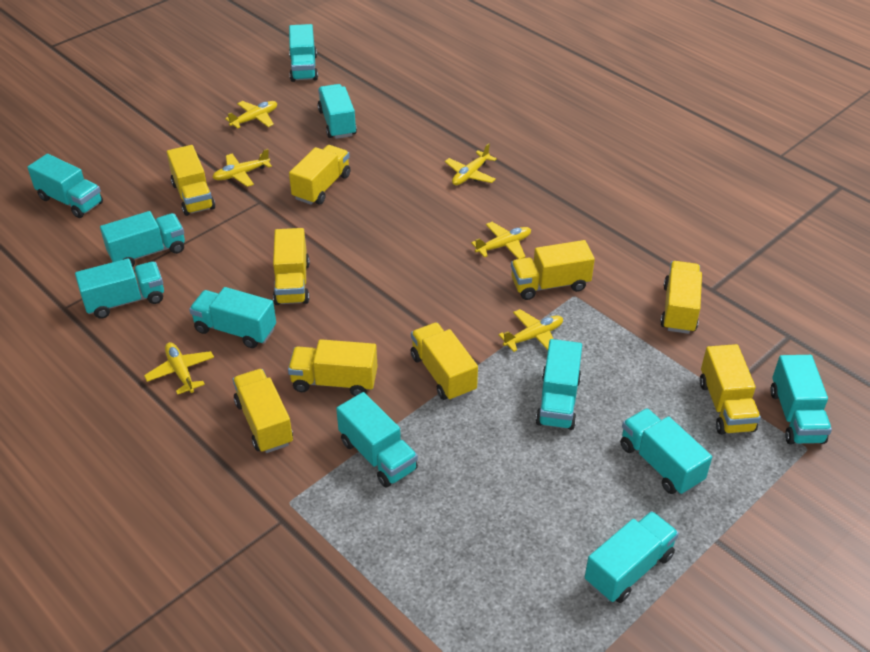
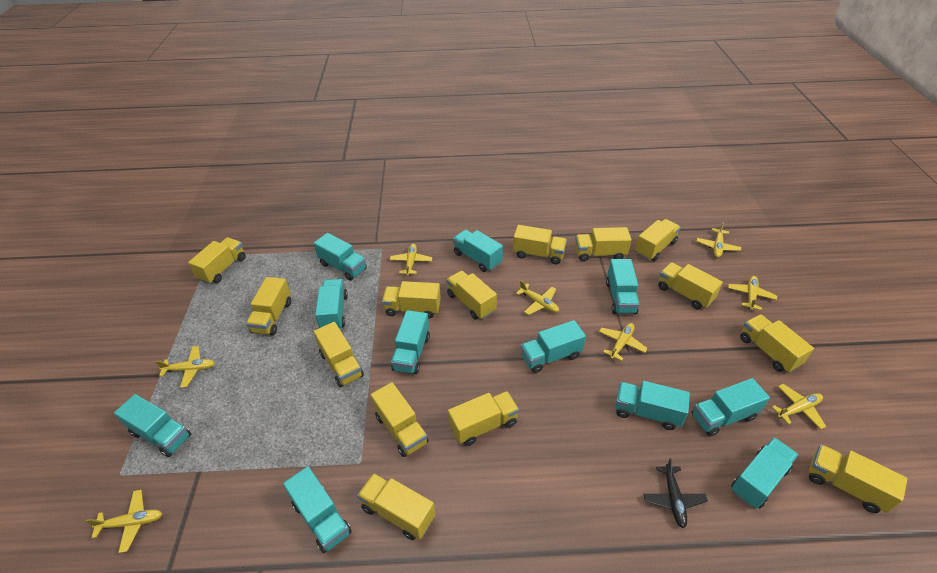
black plane: 0 -> 1
yellow plane: 6 -> 8
yellow truck: 9 -> 14

